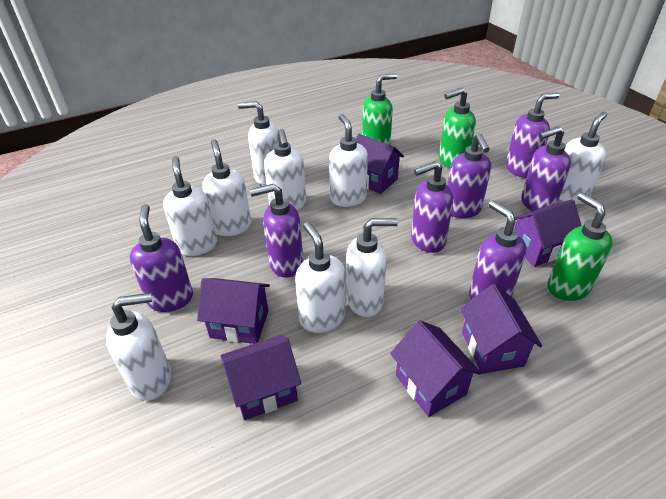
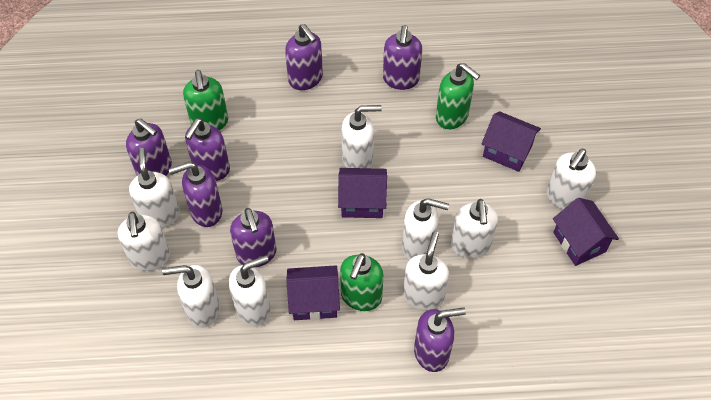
purple house: 6 -> 4

